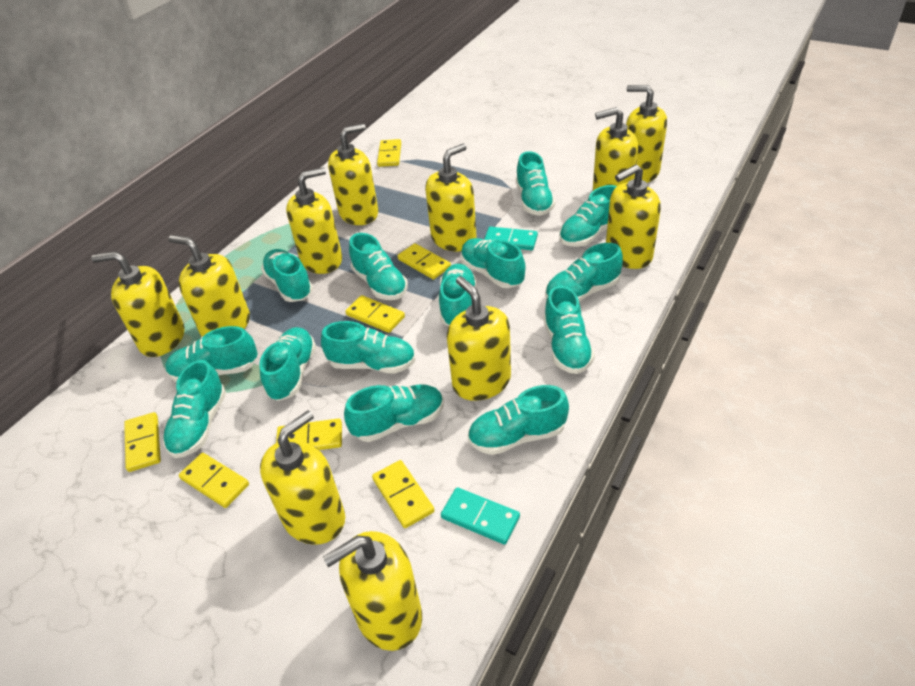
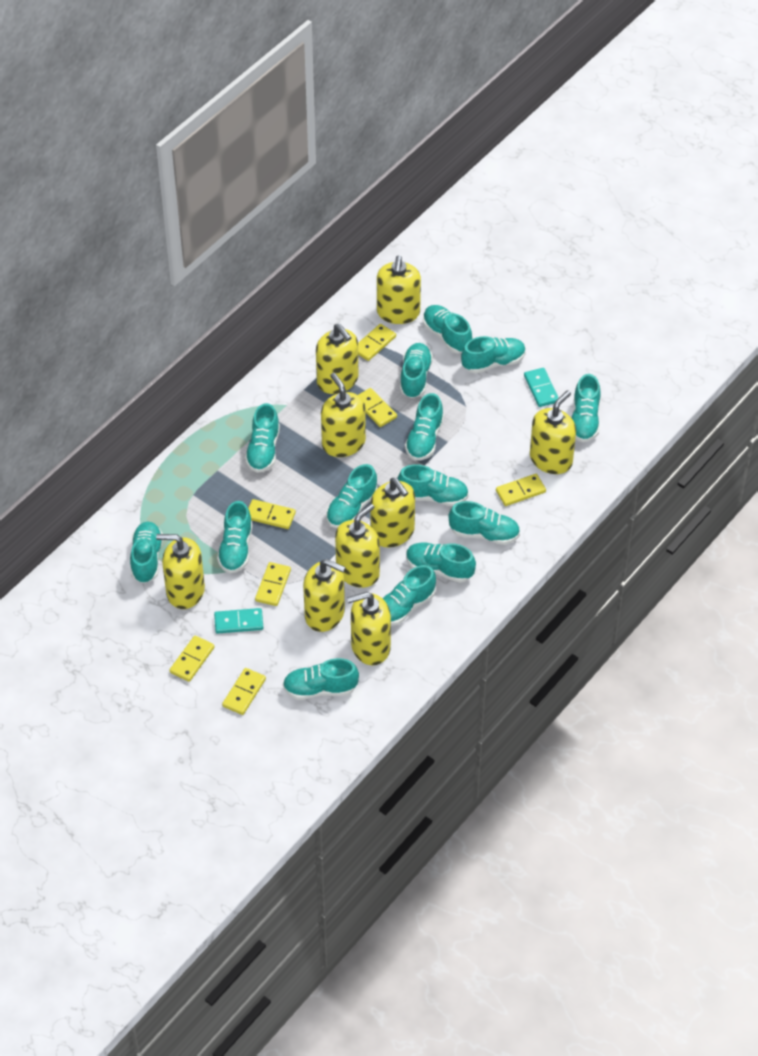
yellow soap dispenser: 11 -> 9

